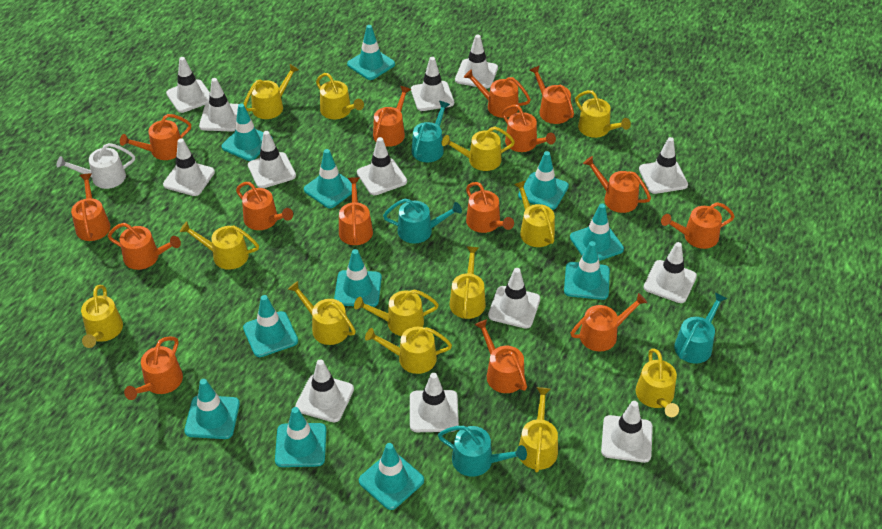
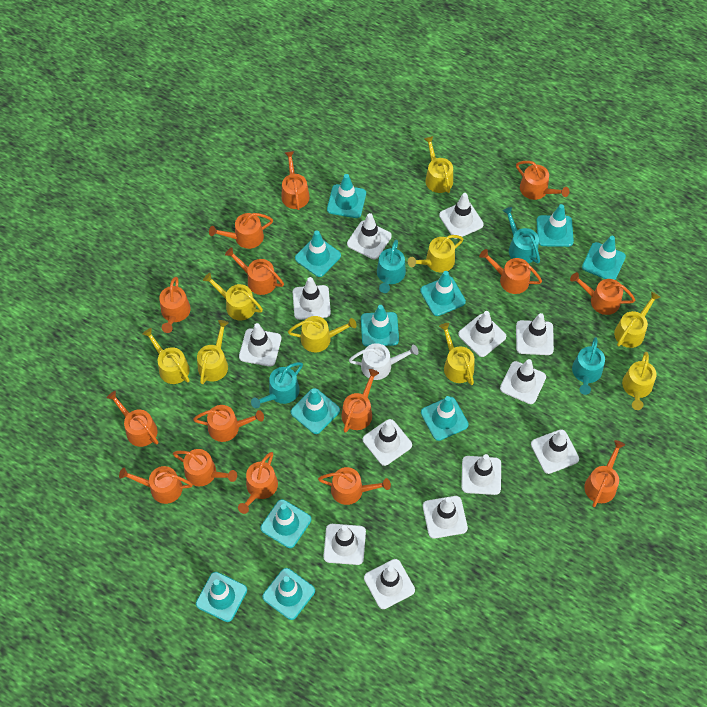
yellow watering can: 13 -> 9

